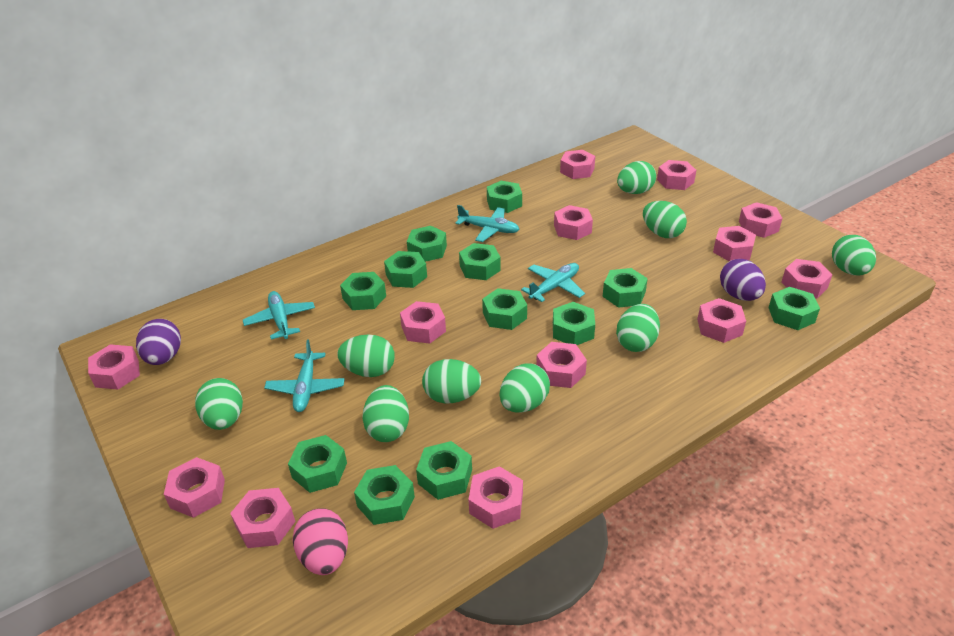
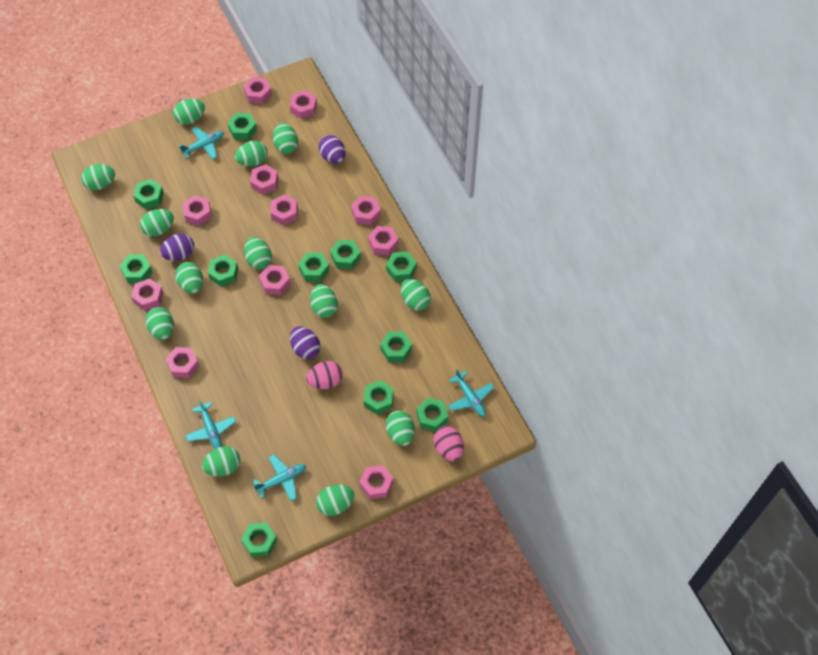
green egg: 9 -> 13
green nut: 12 -> 11
pink egg: 1 -> 2
pink nut: 13 -> 11
purple egg: 2 -> 3

